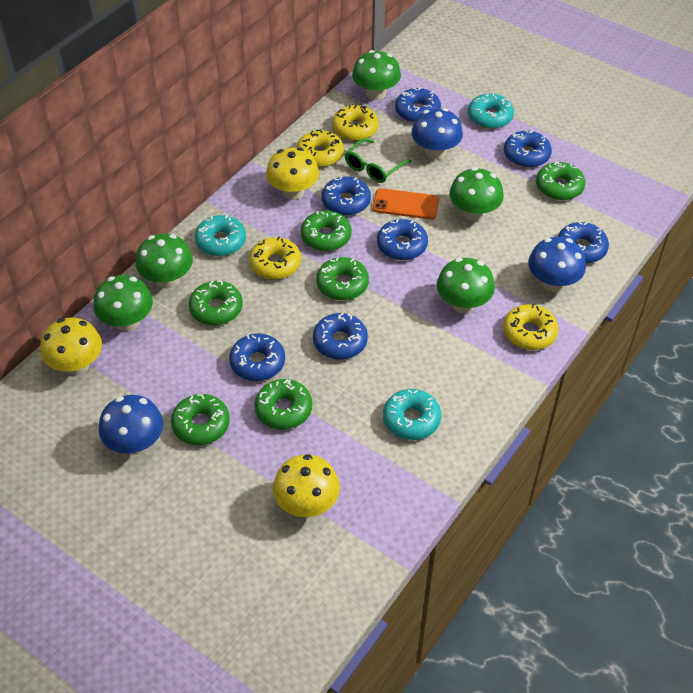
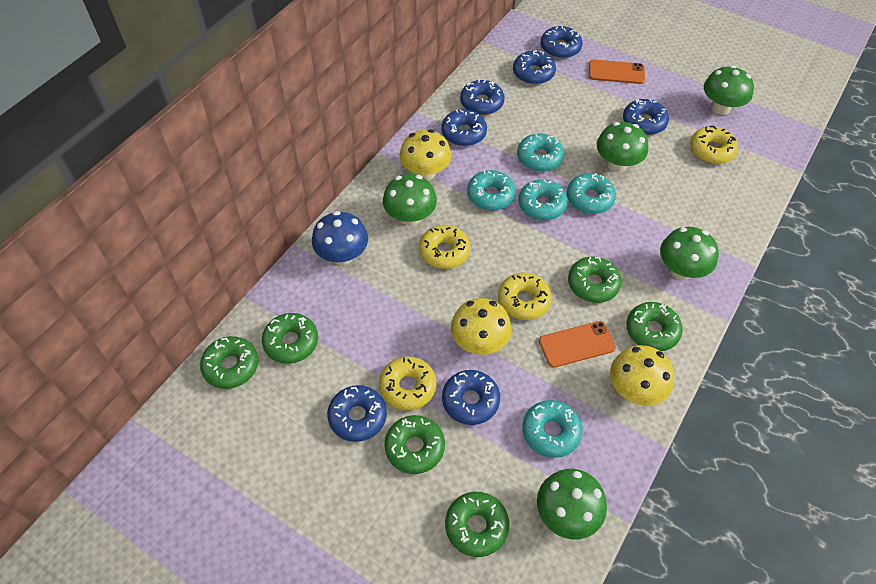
blue mushroom: 3 -> 1
green glasses: 1 -> 0
orange phone: 1 -> 2
turquoise donut: 3 -> 5

